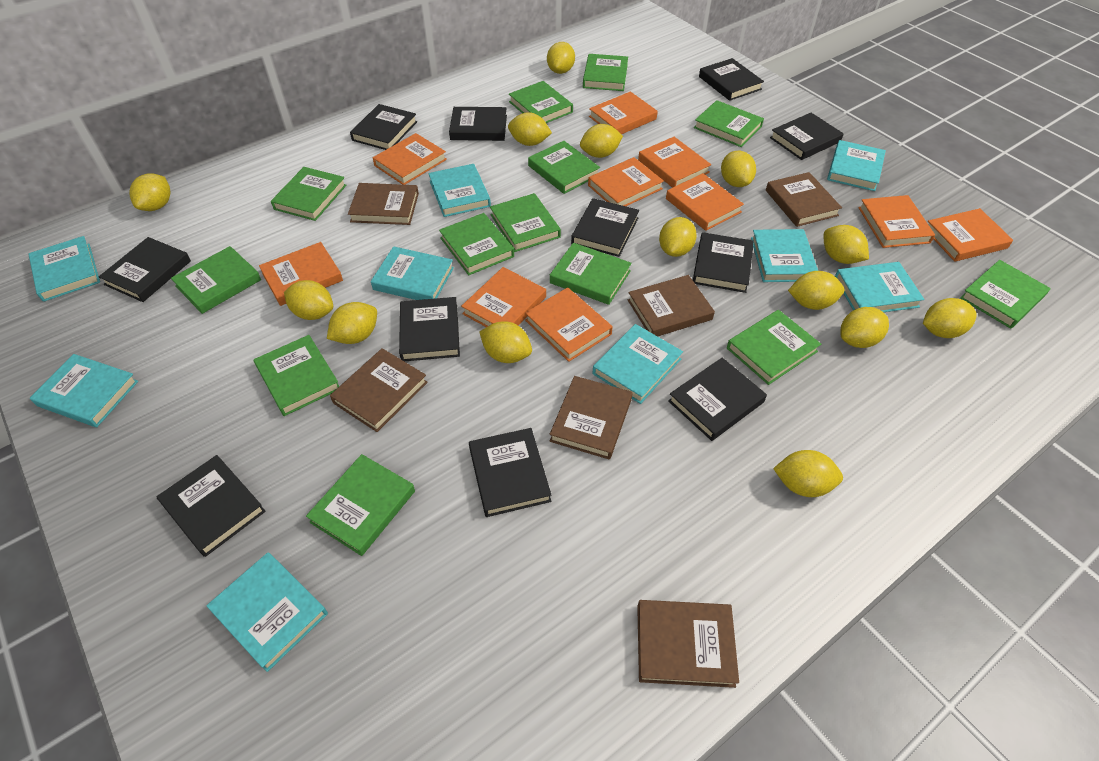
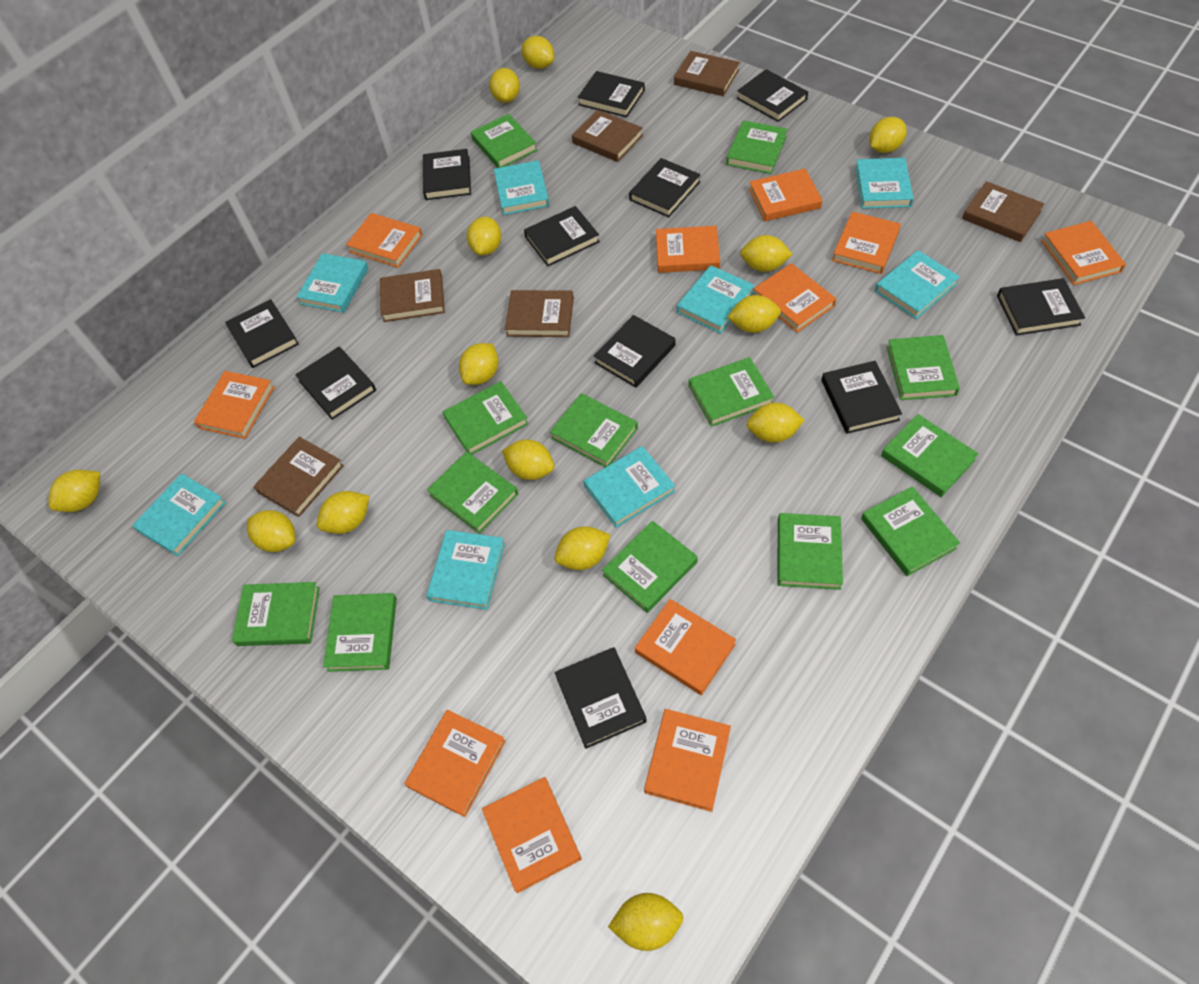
orange book: 10 -> 11
turquoise book: 9 -> 8

